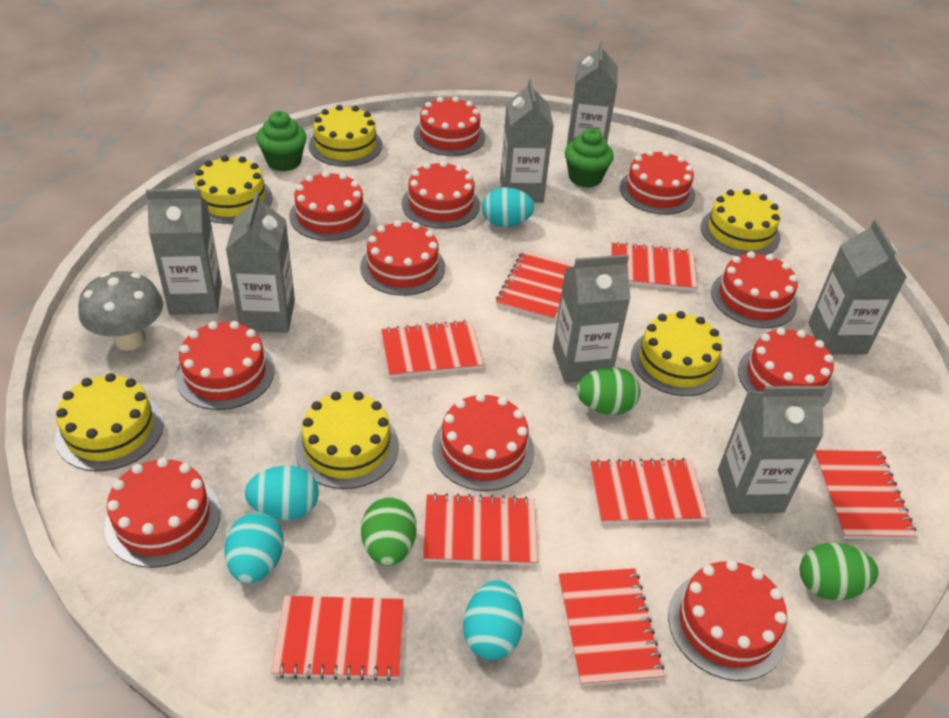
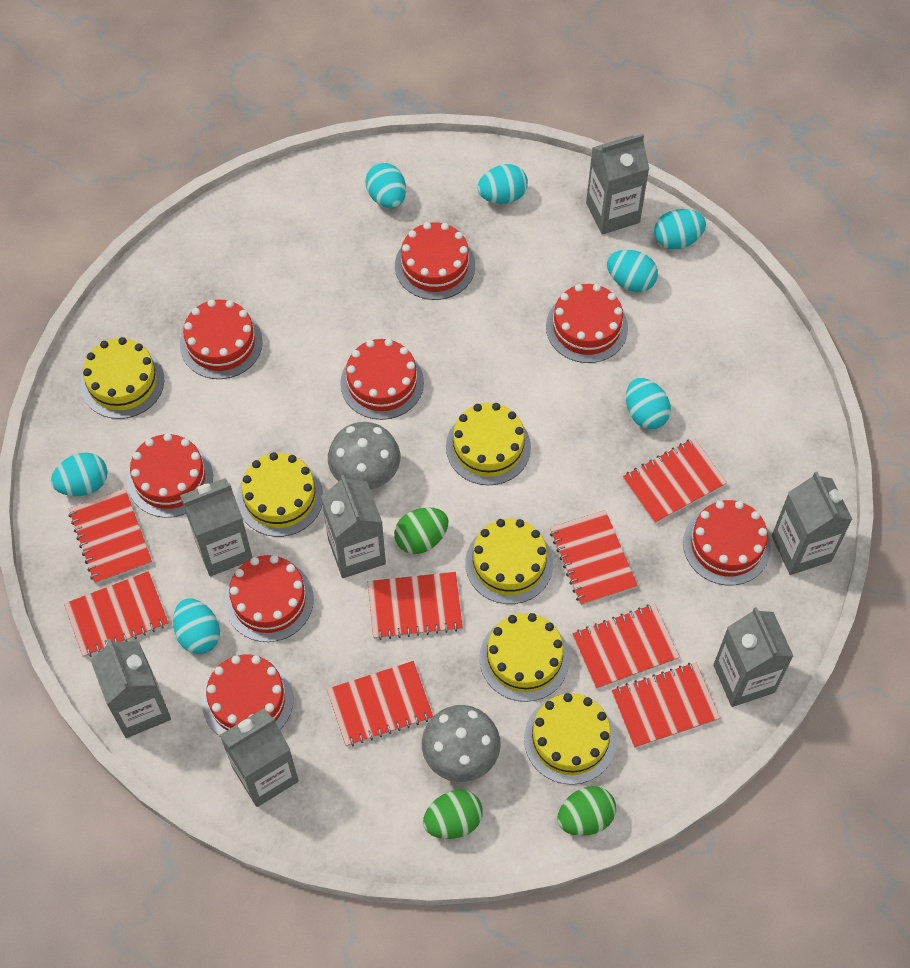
green cupcake: 2 -> 0
grey mushroom: 1 -> 2
red cake: 11 -> 8
turquoise egg: 4 -> 7

